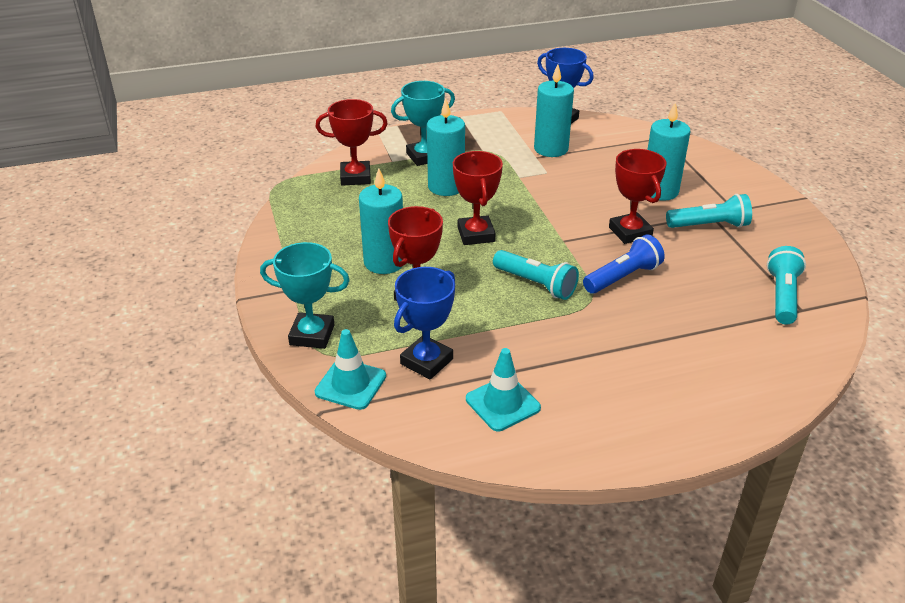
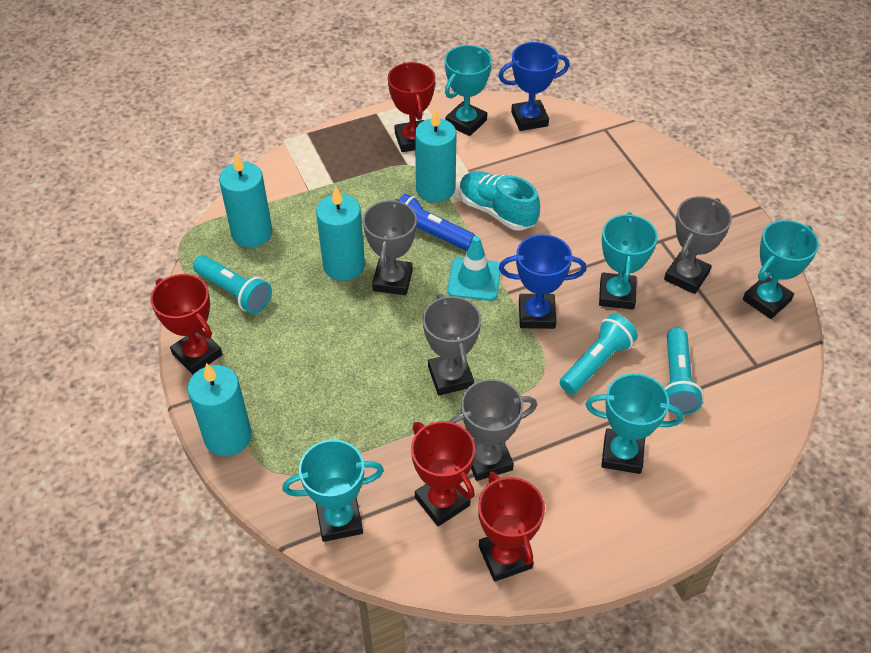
grey trophy: 0 -> 4
turquoise shoe: 0 -> 1
turquoise traffic cone: 2 -> 1
turquoise trophy: 2 -> 5

